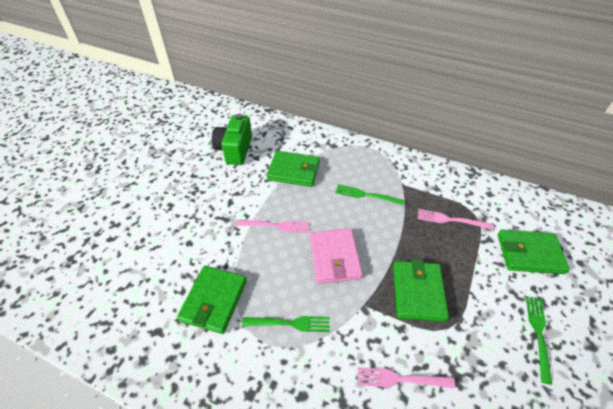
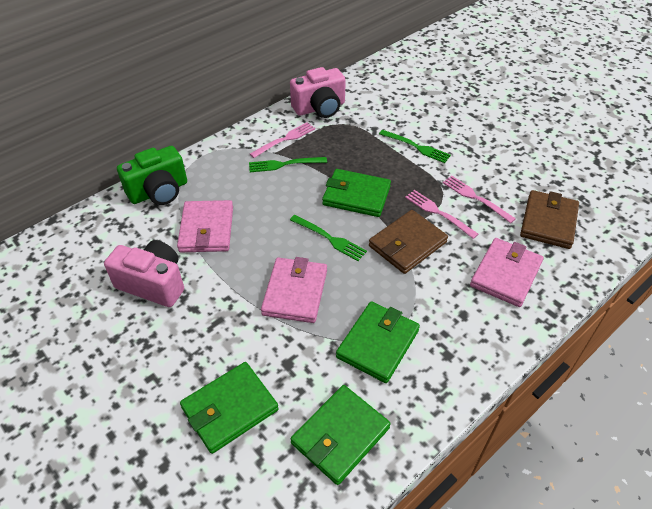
brown wallet: 0 -> 2
pink camera: 0 -> 2
pink wallet: 1 -> 3

